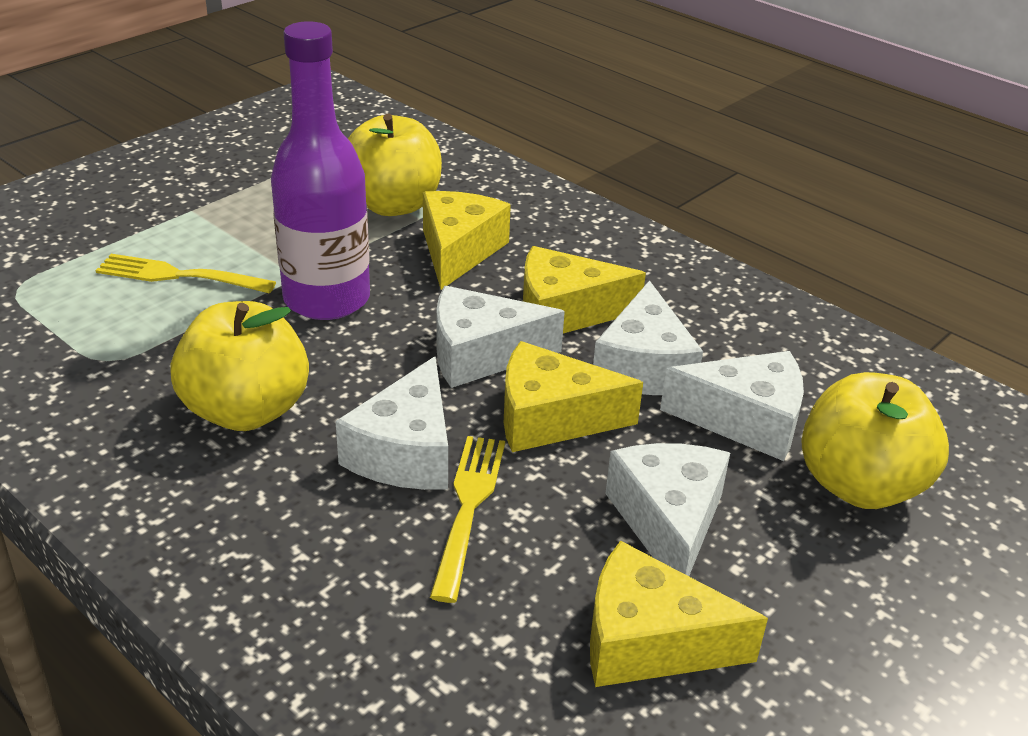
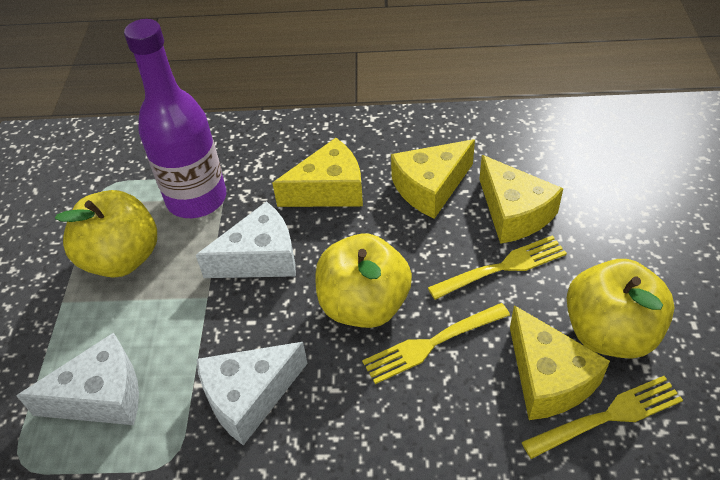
white cheese: 5 -> 3
yellow fork: 2 -> 3

